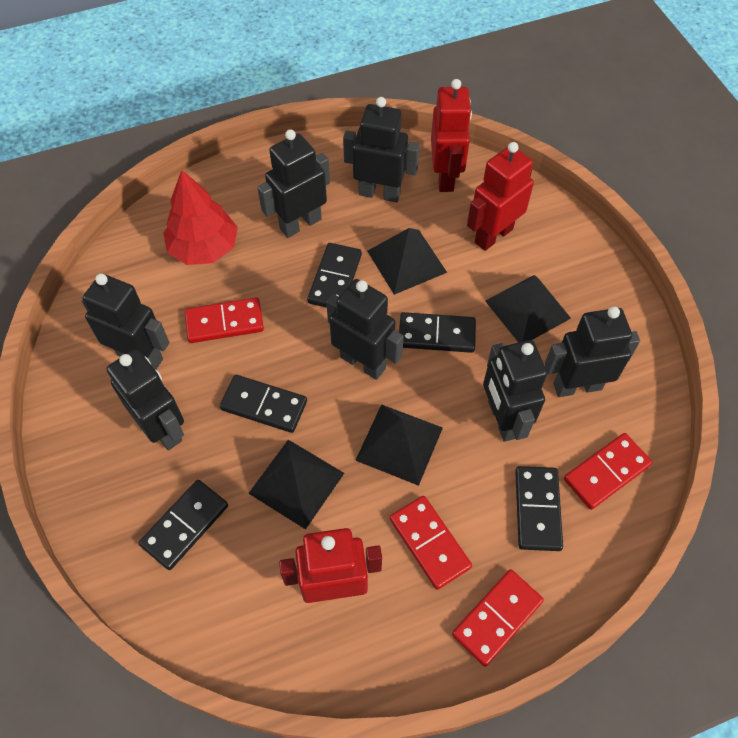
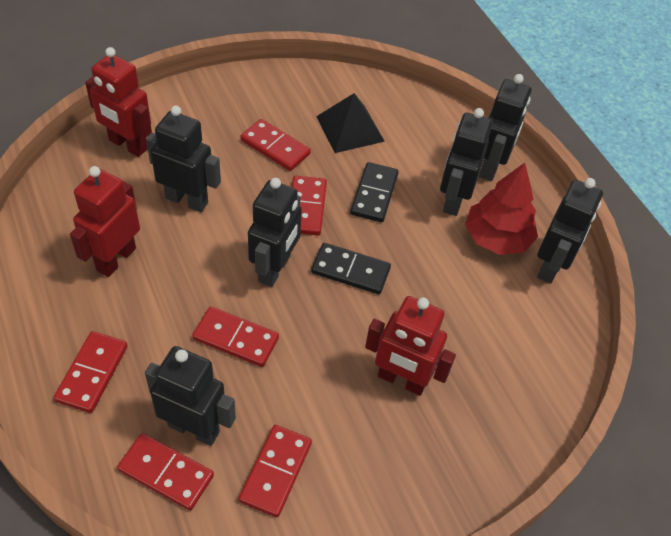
black domino: 5 -> 2
black pyramid: 4 -> 1
black robot: 7 -> 6
red domino: 4 -> 6

